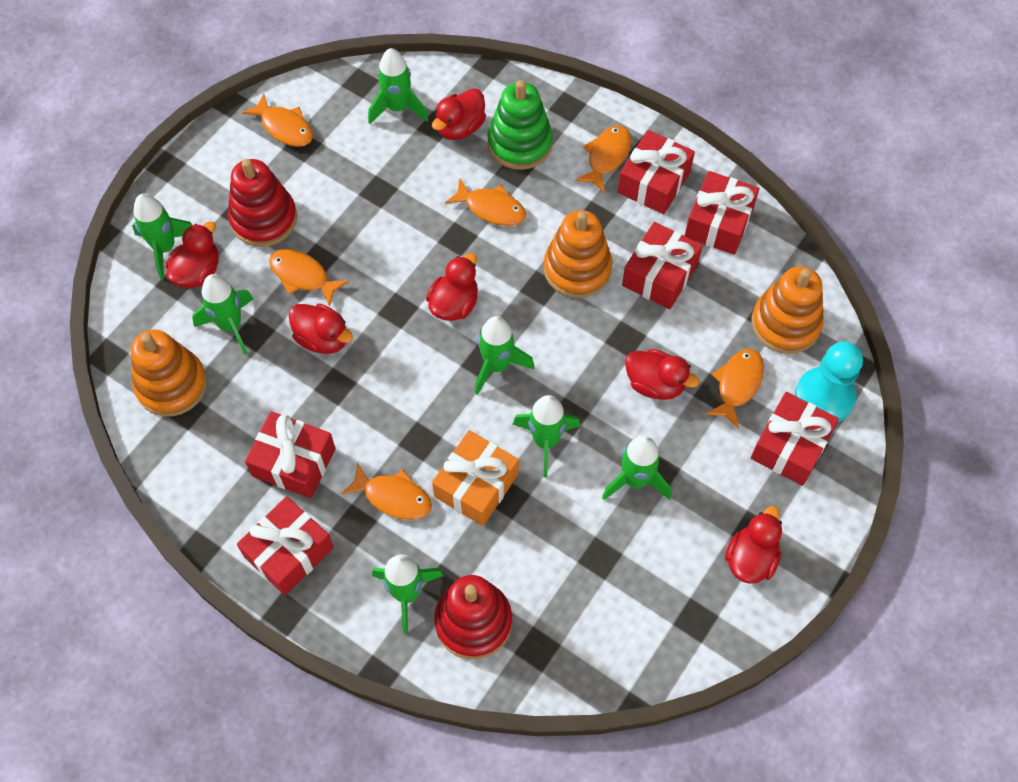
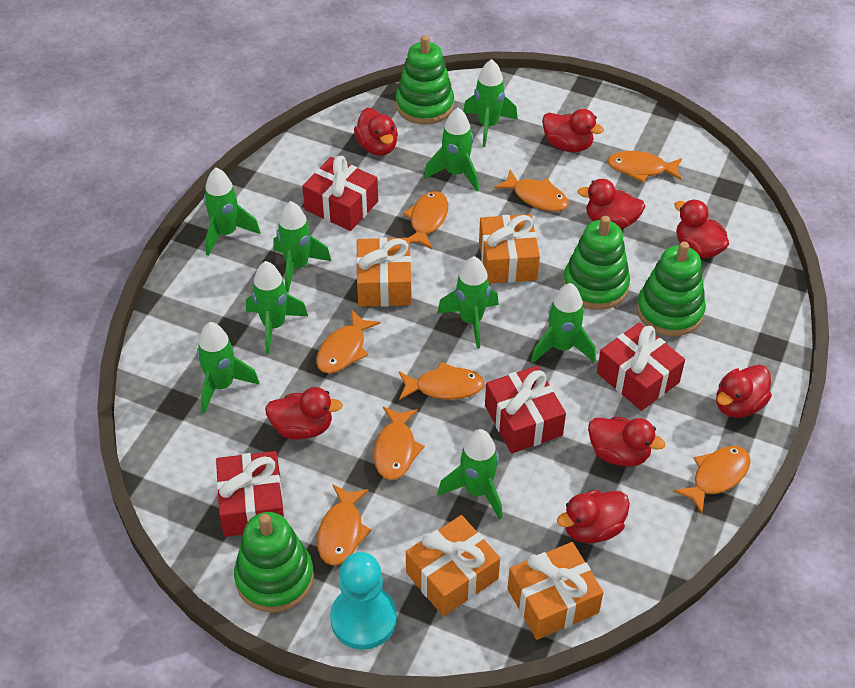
green rocket: 7 -> 9
green stacking toy: 1 -> 4
orange fish: 6 -> 8
orange gift: 1 -> 4
orange stacking toy: 3 -> 0
red duck: 6 -> 8
red gift: 6 -> 4
red stacking toy: 2 -> 0

